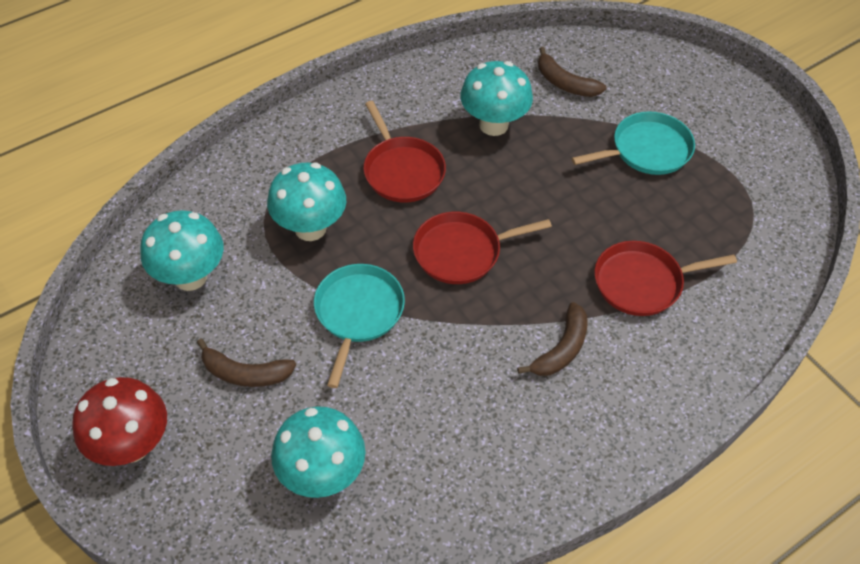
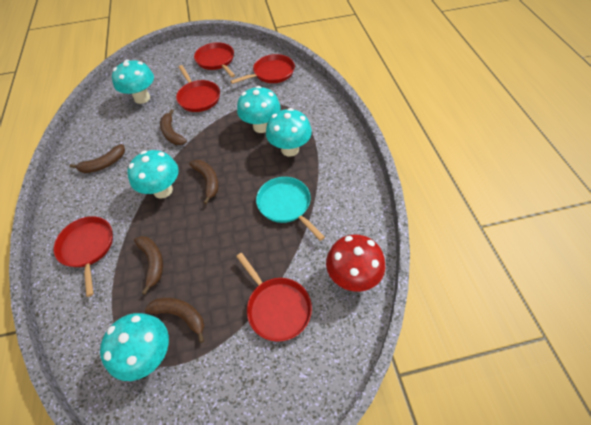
brown banana: 3 -> 5
red pan: 3 -> 5
turquoise mushroom: 4 -> 5
turquoise pan: 2 -> 1

